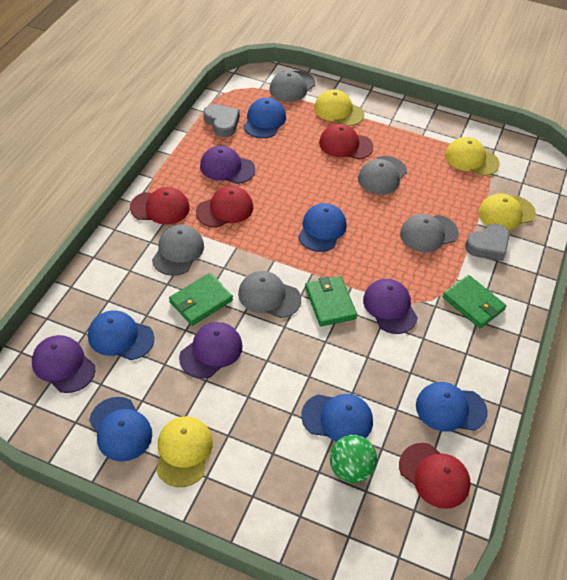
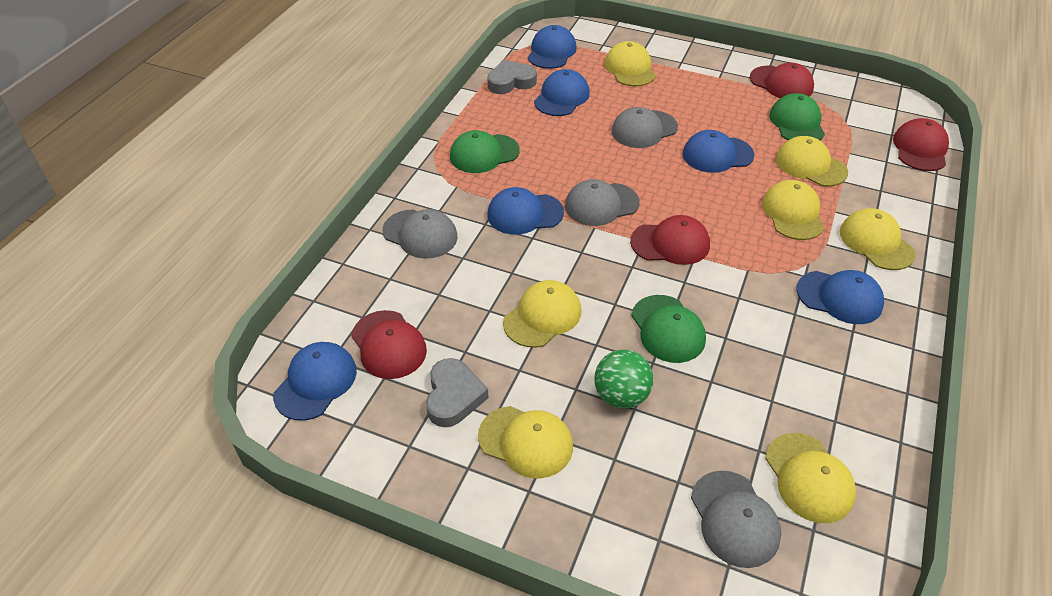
green cap: 0 -> 3
green wallet: 3 -> 0
grey cap: 5 -> 4
purple cap: 4 -> 0
yellow cap: 4 -> 7

